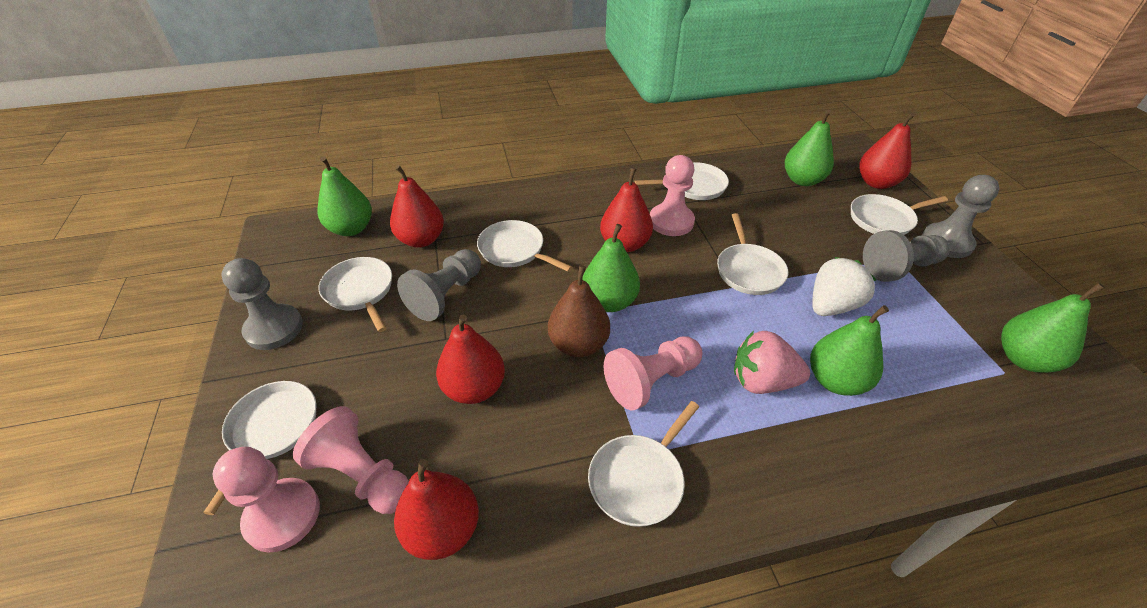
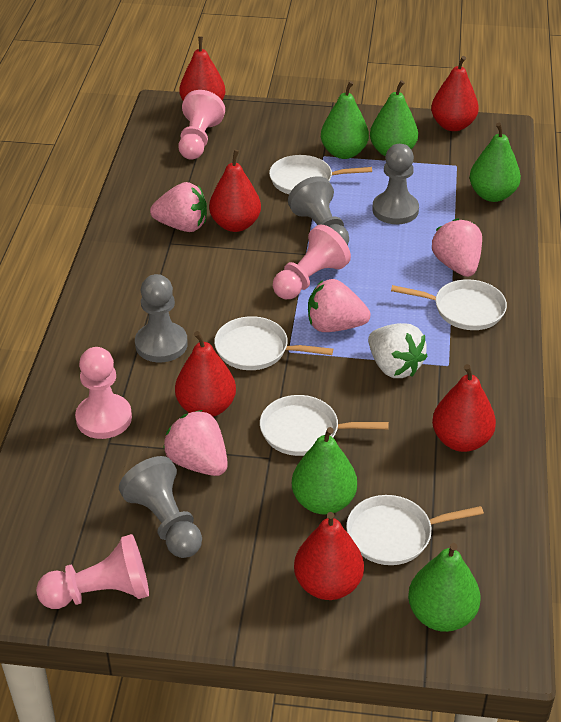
brown pear: 1 -> 0
pink strawberry: 1 -> 4
red pear: 5 -> 6
white pan: 7 -> 5

